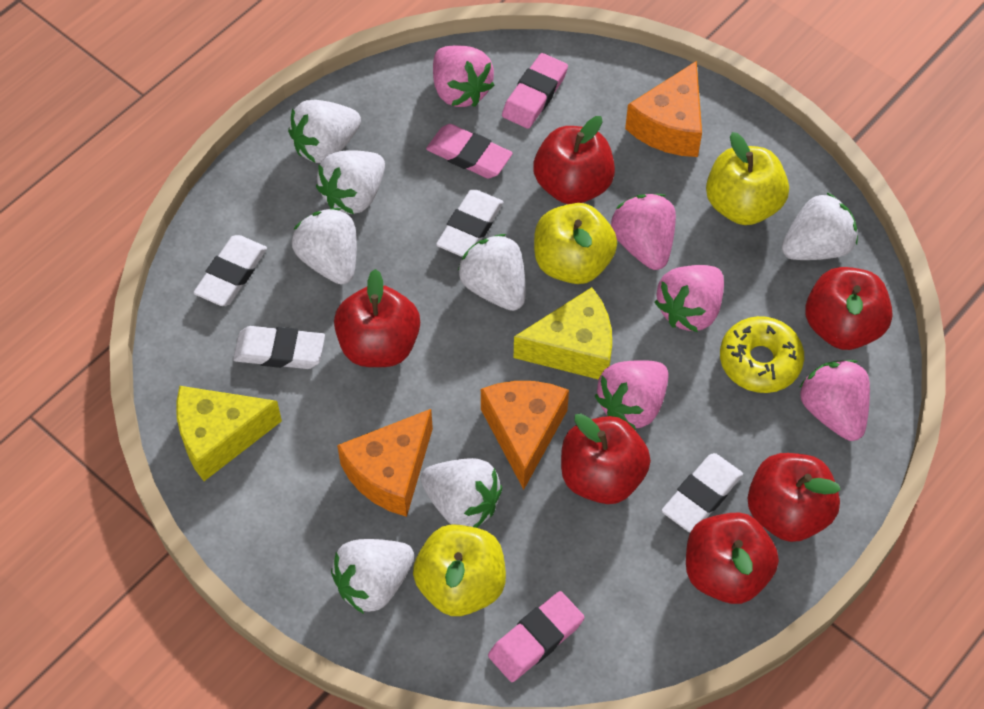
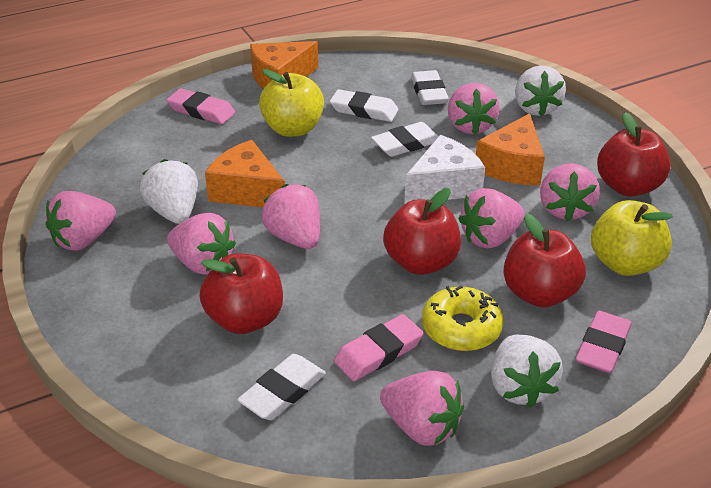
pink strawberry: 5 -> 7
red apple: 6 -> 4
white cheese: 0 -> 1
white strawberry: 7 -> 3
yellow apple: 3 -> 2
yellow cheese: 2 -> 0

